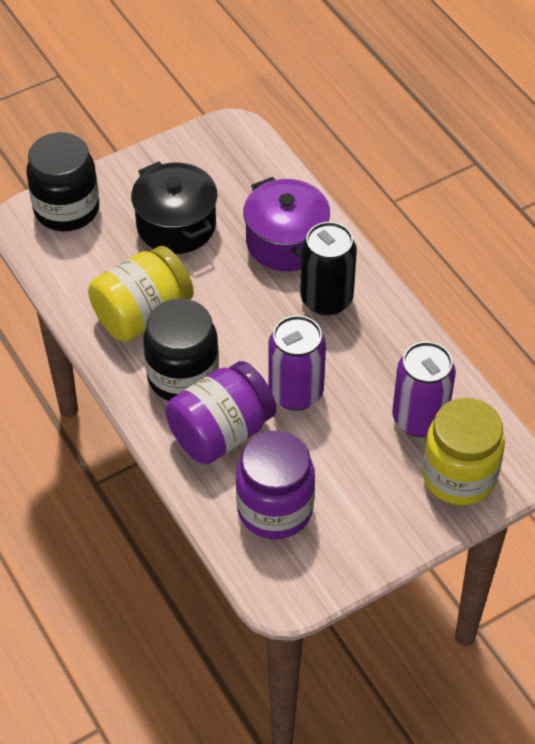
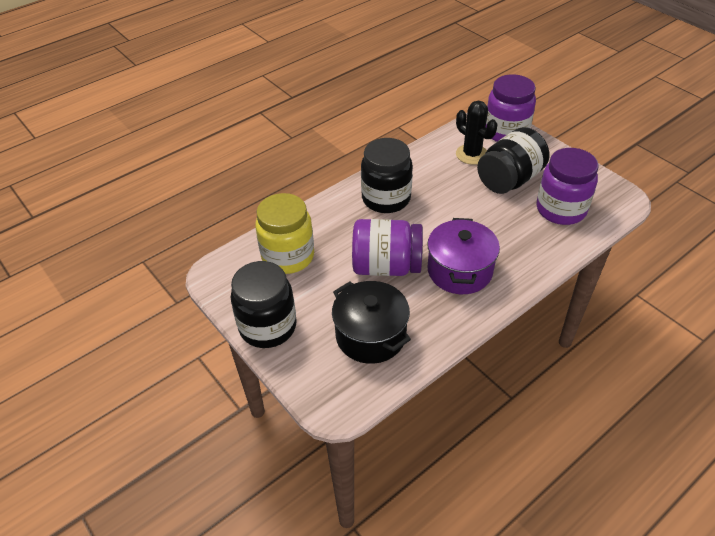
black cactus: 0 -> 1
black can: 1 -> 0
black jar: 2 -> 3
purple can: 2 -> 0
purple jar: 2 -> 3
yellow jar: 2 -> 1

